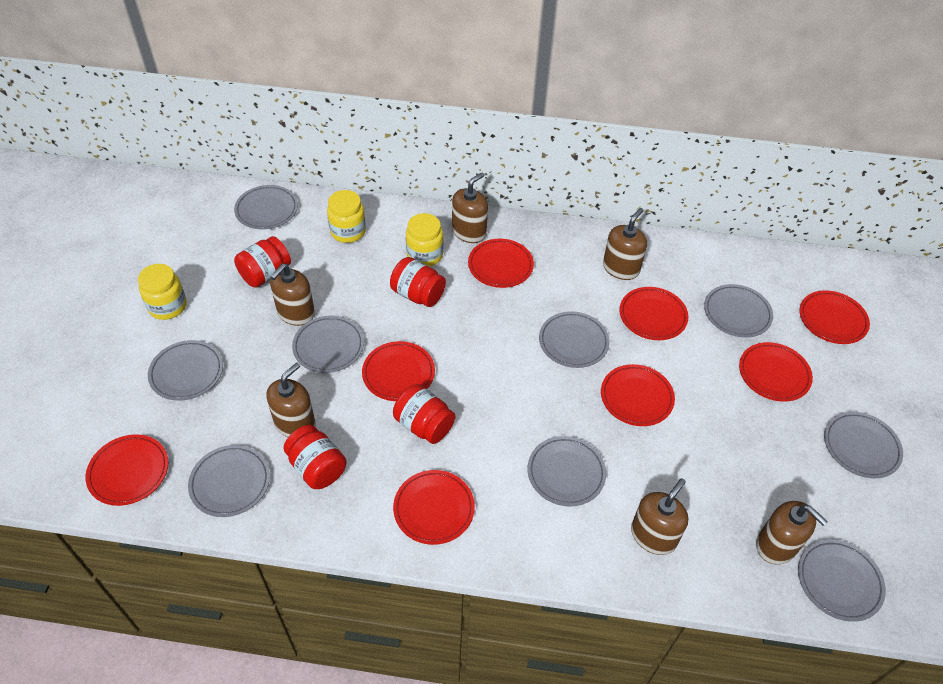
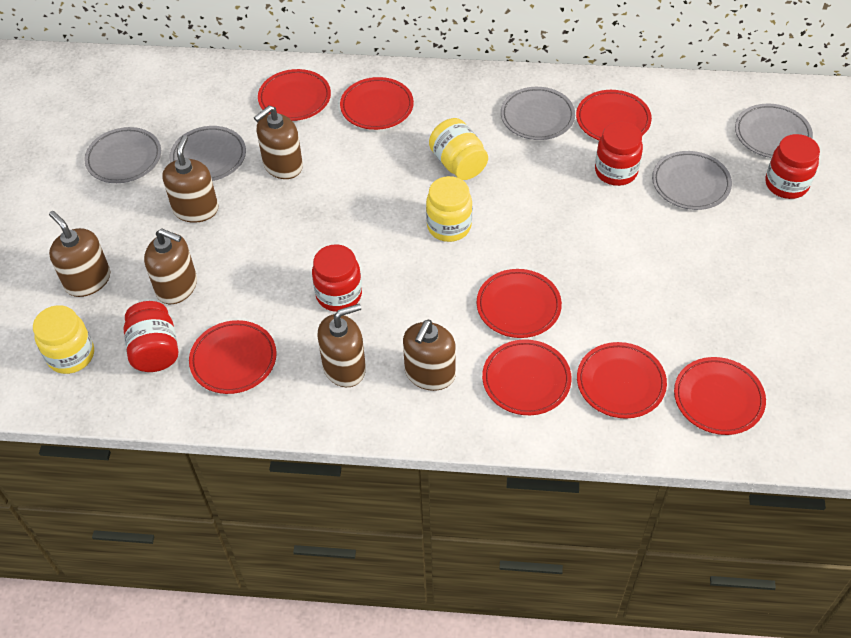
grey plate: 9 -> 5

